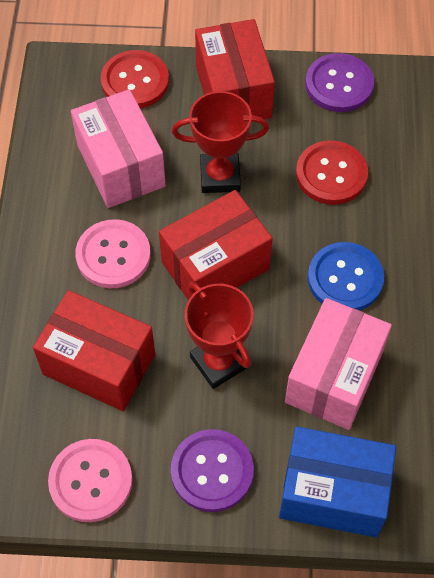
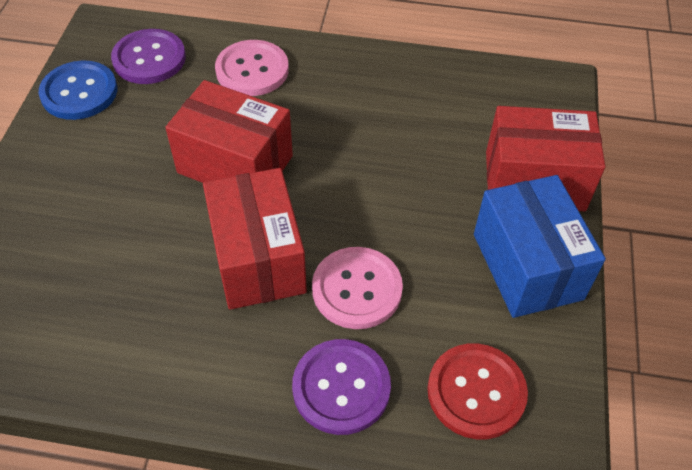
pink box: 2 -> 0
red button: 2 -> 1
red trophy: 2 -> 0

